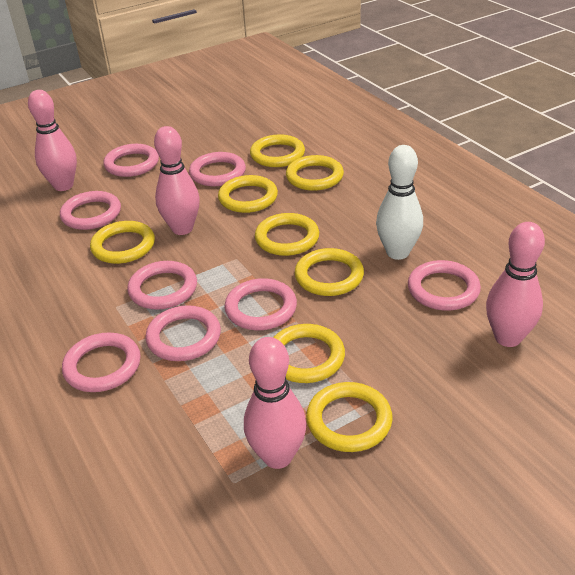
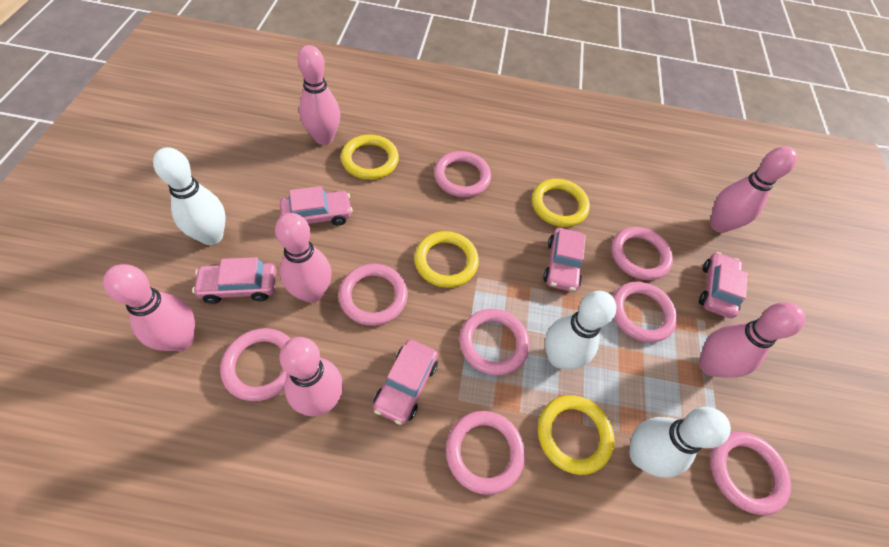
pink bowling pin: 4 -> 6
pink car: 0 -> 5
white bowling pin: 1 -> 3
yellow ring: 8 -> 4

